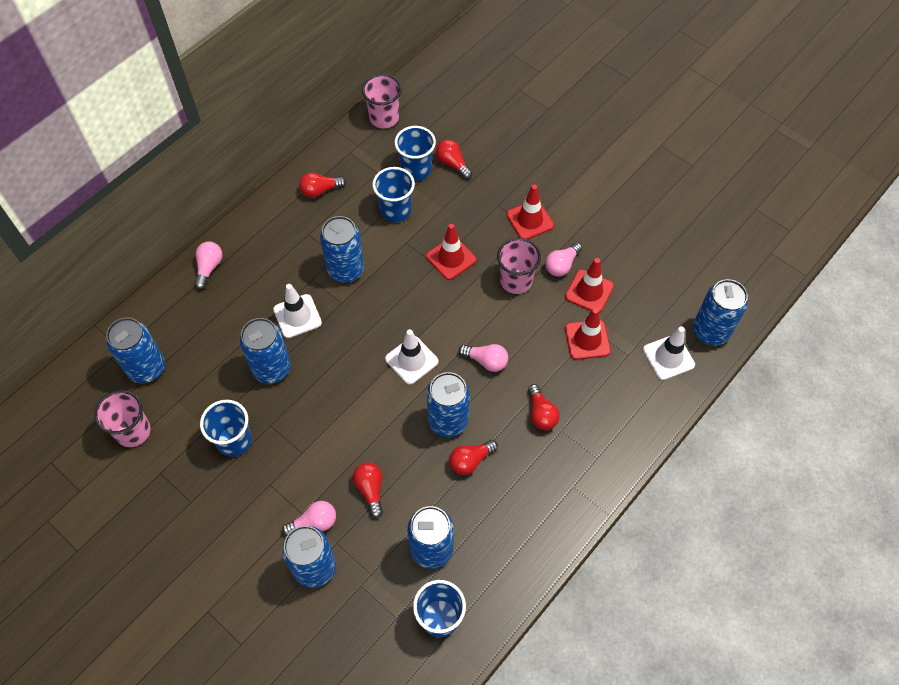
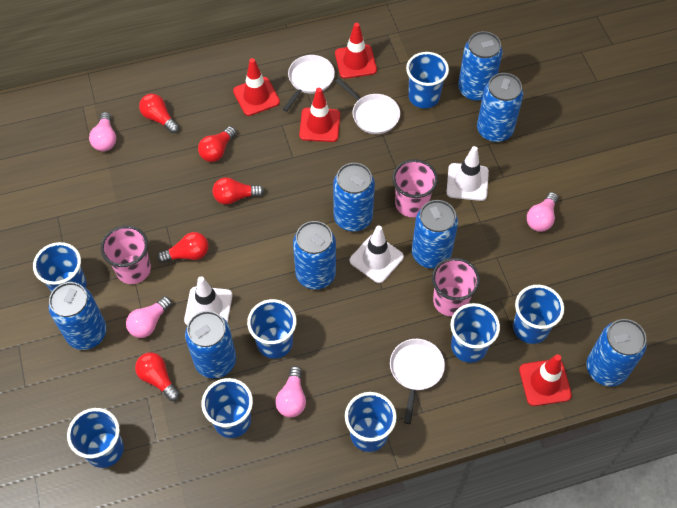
blue can: 7 -> 8
blue cup: 4 -> 8
white pan: 0 -> 3

